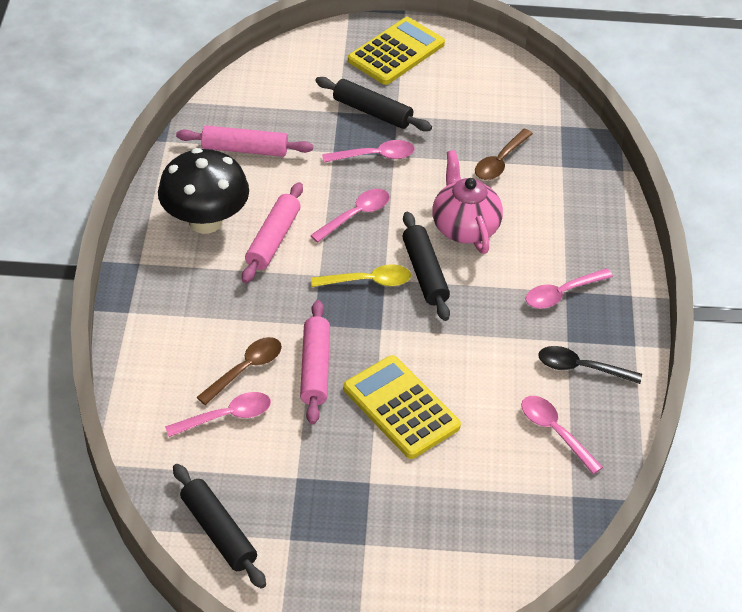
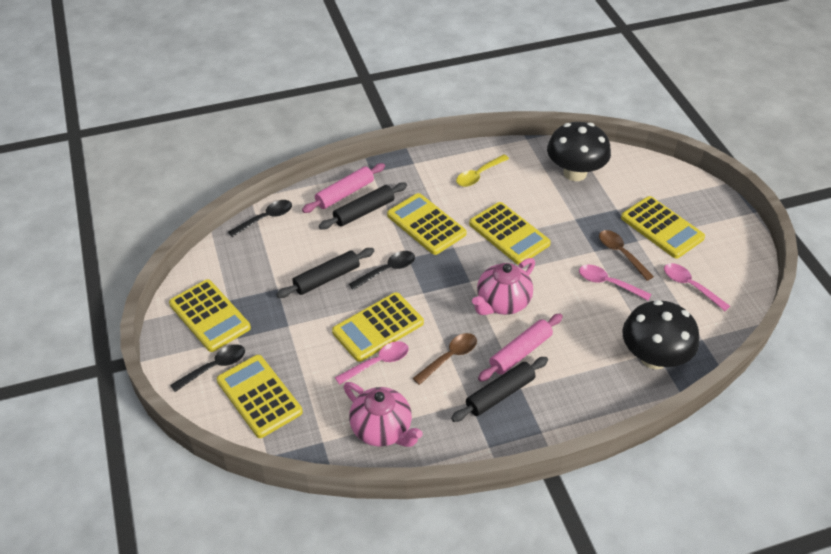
black mushroom: 1 -> 2
black spoon: 1 -> 3
pink rolling pin: 3 -> 2
pink spoon: 5 -> 3
pink teapot: 1 -> 2
yellow calculator: 2 -> 6

